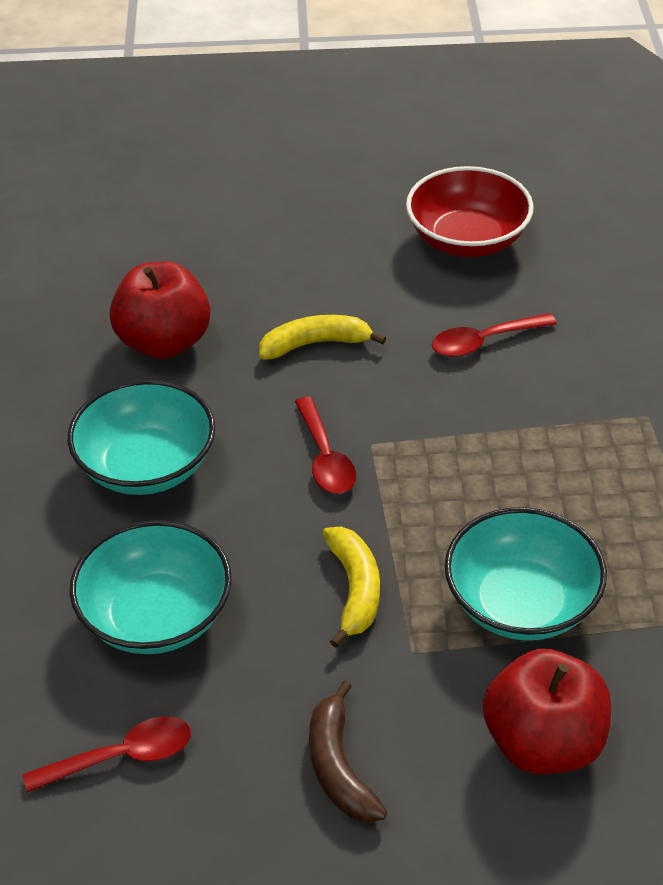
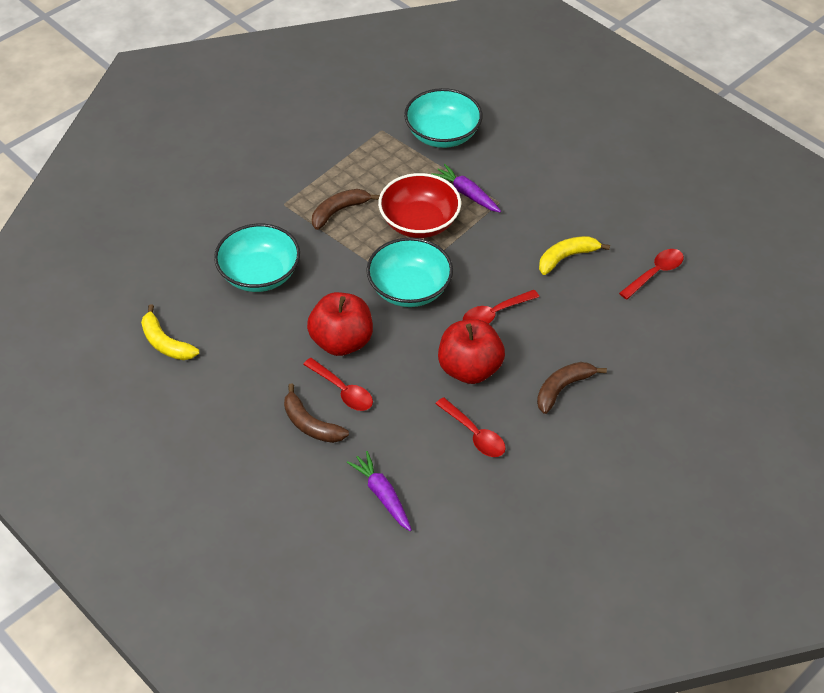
brown banana: 1 -> 3
purple carrot: 0 -> 2
red spoon: 3 -> 4

